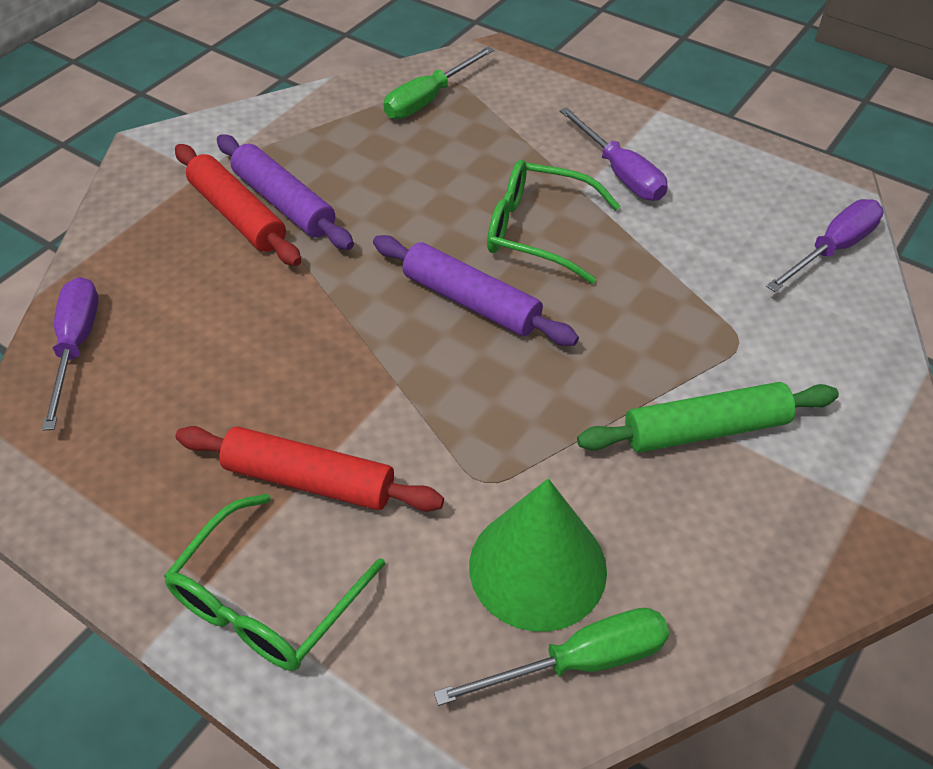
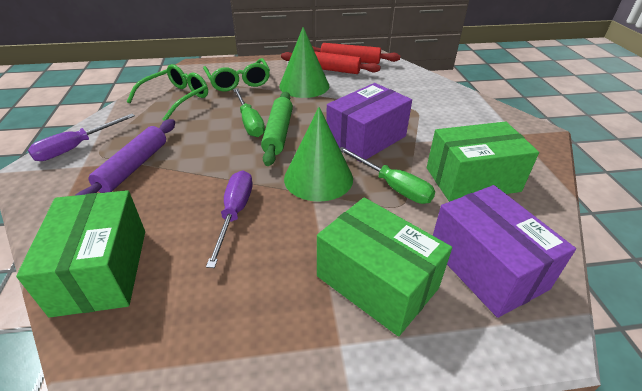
green box: 0 -> 3
green cone: 1 -> 2
purple box: 0 -> 2
purple rolling pin: 2 -> 1
purple screwdriver: 3 -> 2

